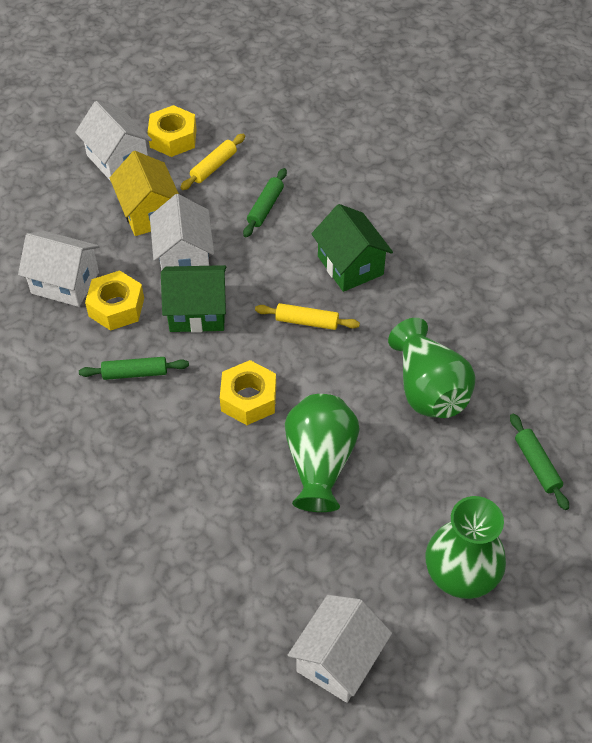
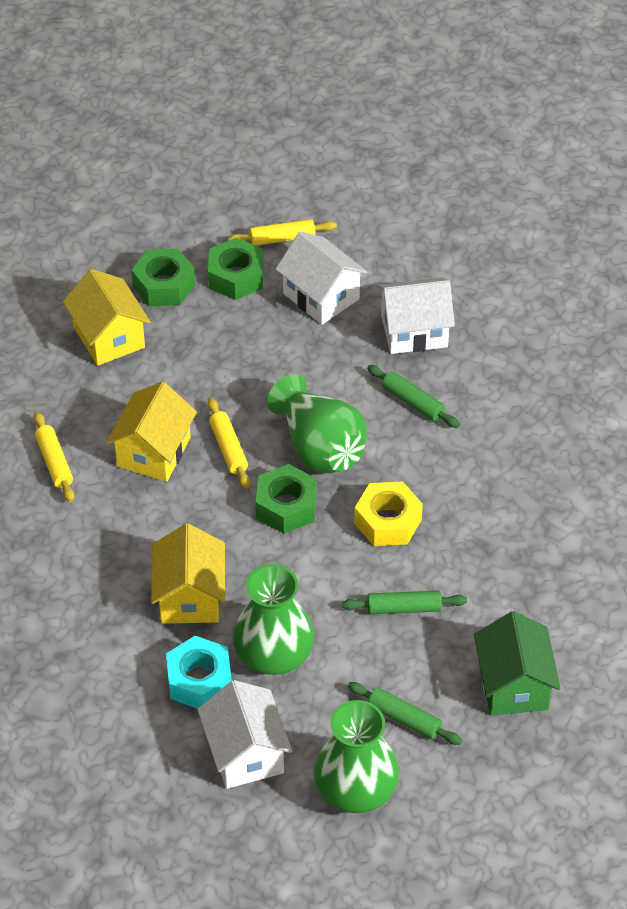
green house: 2 -> 1
green nut: 0 -> 3
turquoise nut: 0 -> 1
white house: 4 -> 3
yellow house: 1 -> 3
yellow nut: 3 -> 1
yellow rolling pin: 2 -> 3

